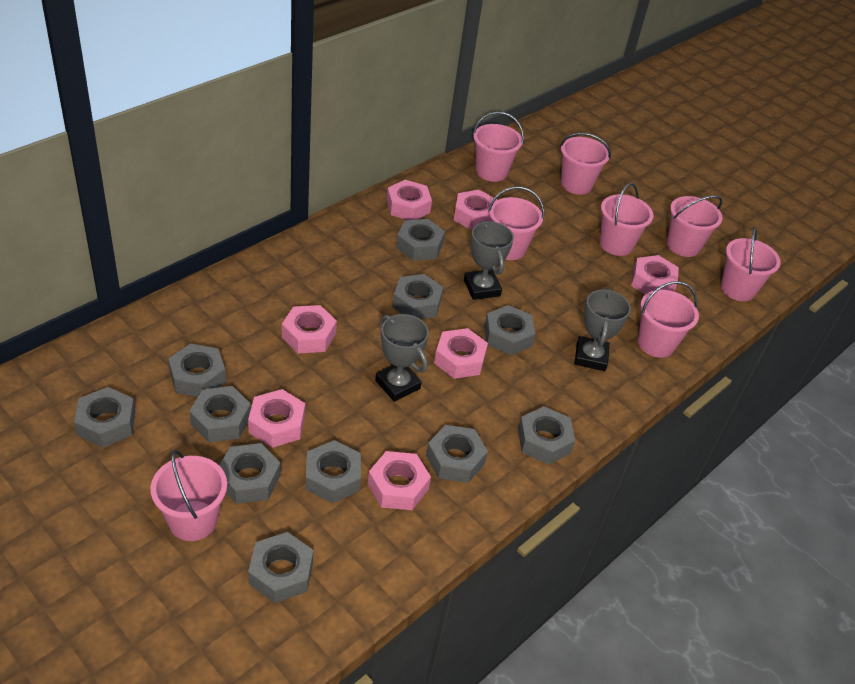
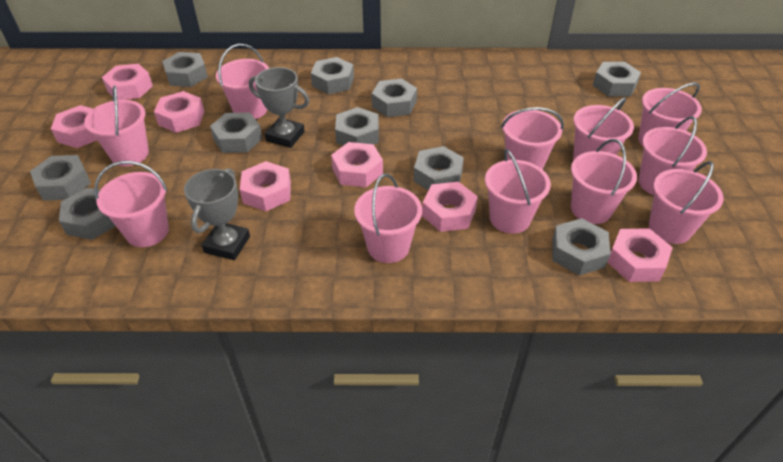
grey nut: 11 -> 10
grey trophy: 3 -> 2
pink bucket: 8 -> 11

